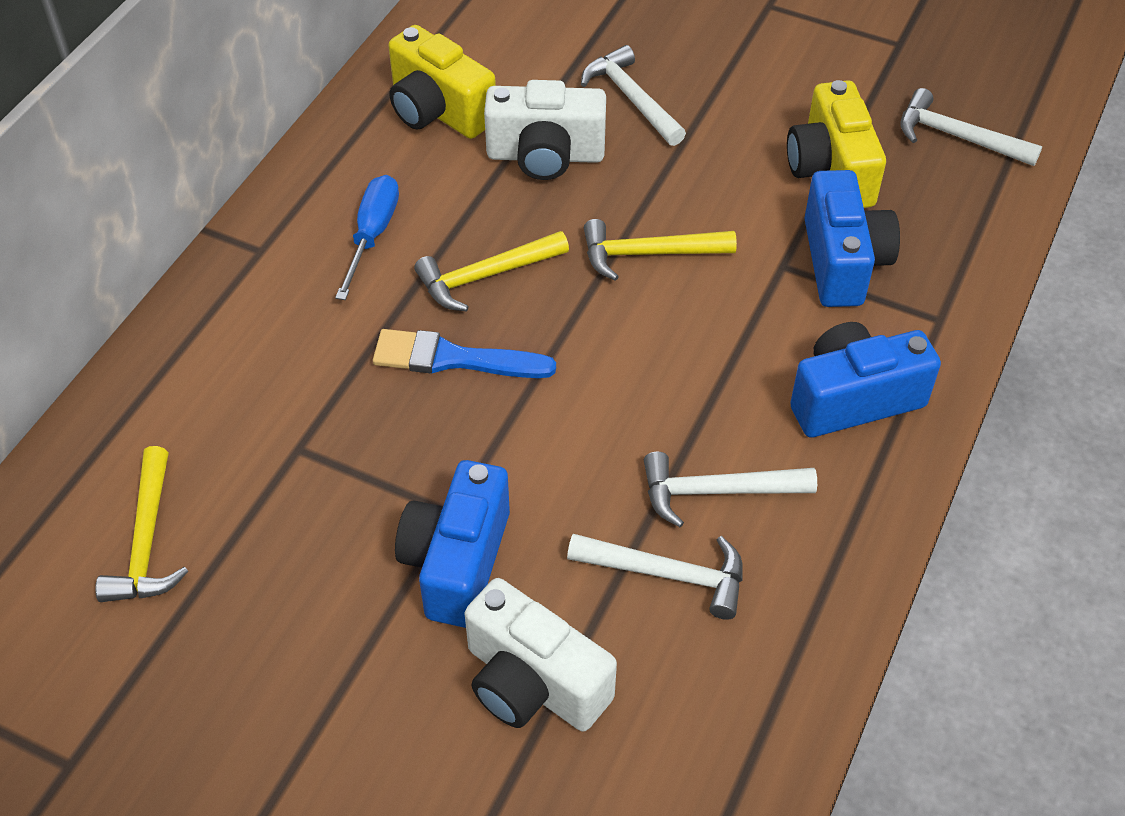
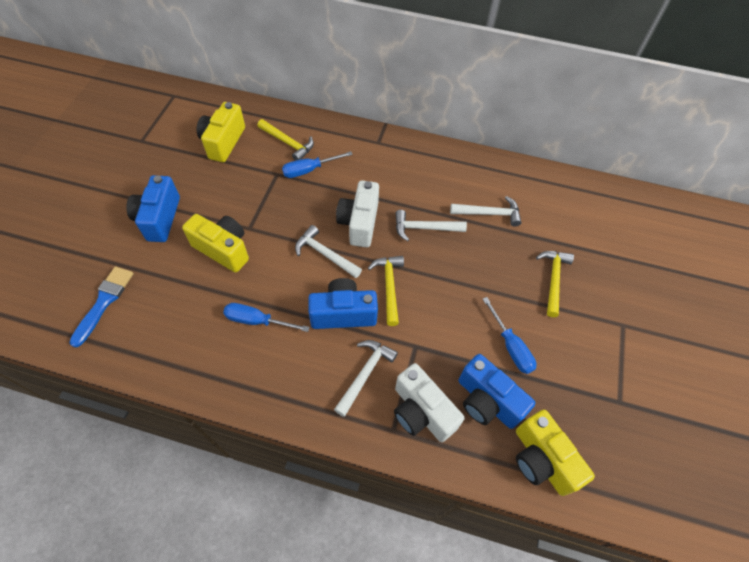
blue screwdriver: 1 -> 3
yellow camera: 2 -> 3

